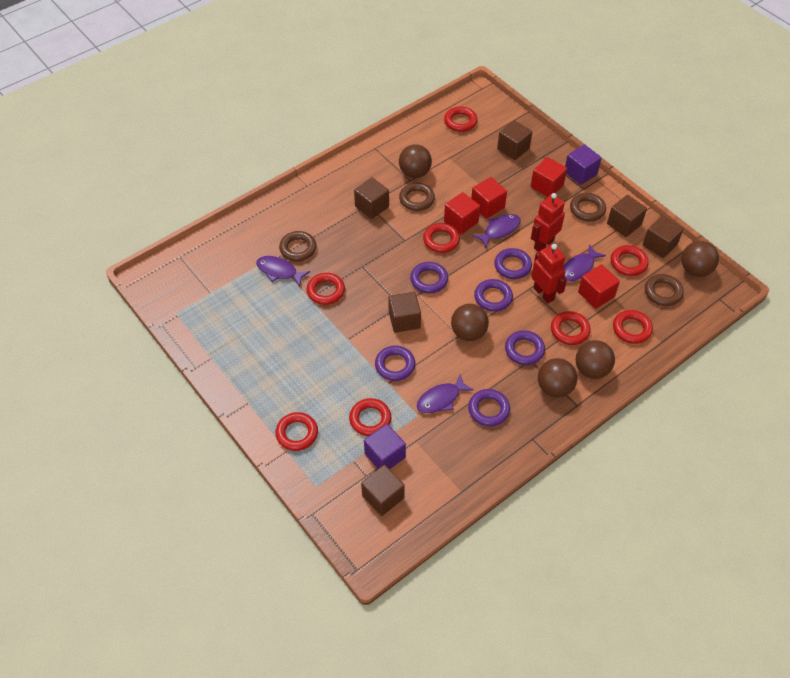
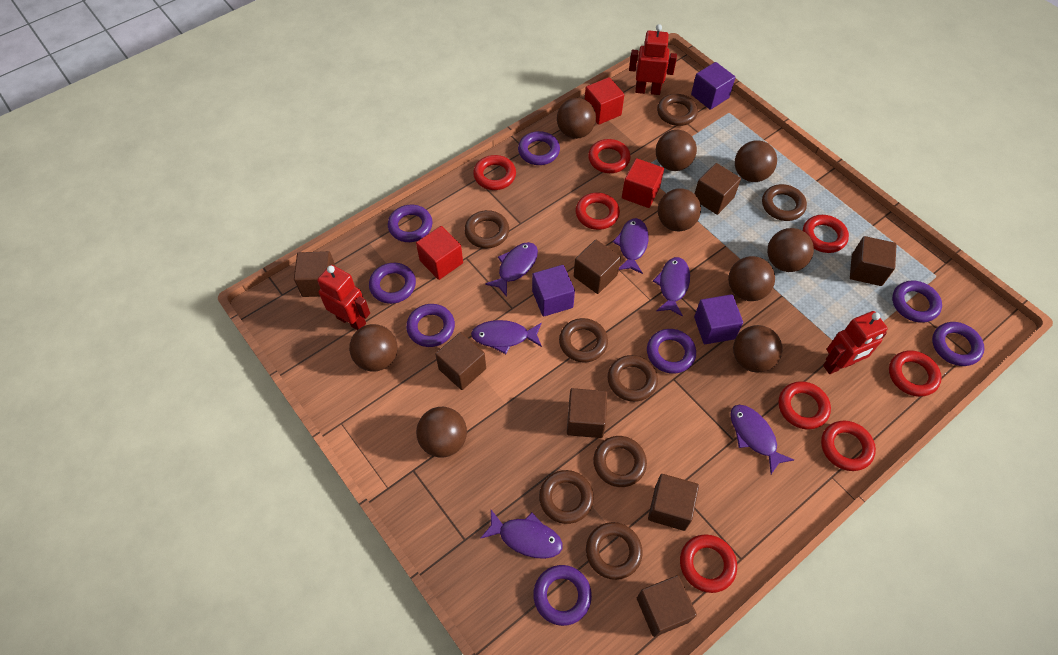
brown ball: 5 -> 9
brown cube: 6 -> 8
brown ring: 4 -> 8
purple cube: 2 -> 3
purple fish: 4 -> 6
purple ring: 6 -> 8
red cube: 4 -> 3
red robot: 2 -> 3

